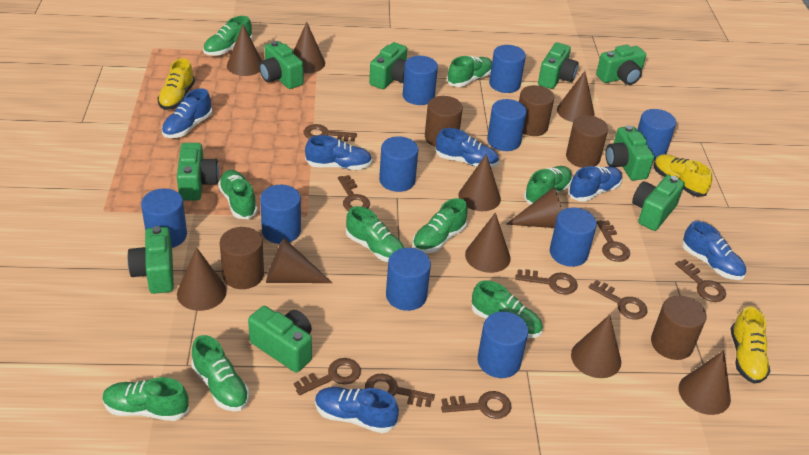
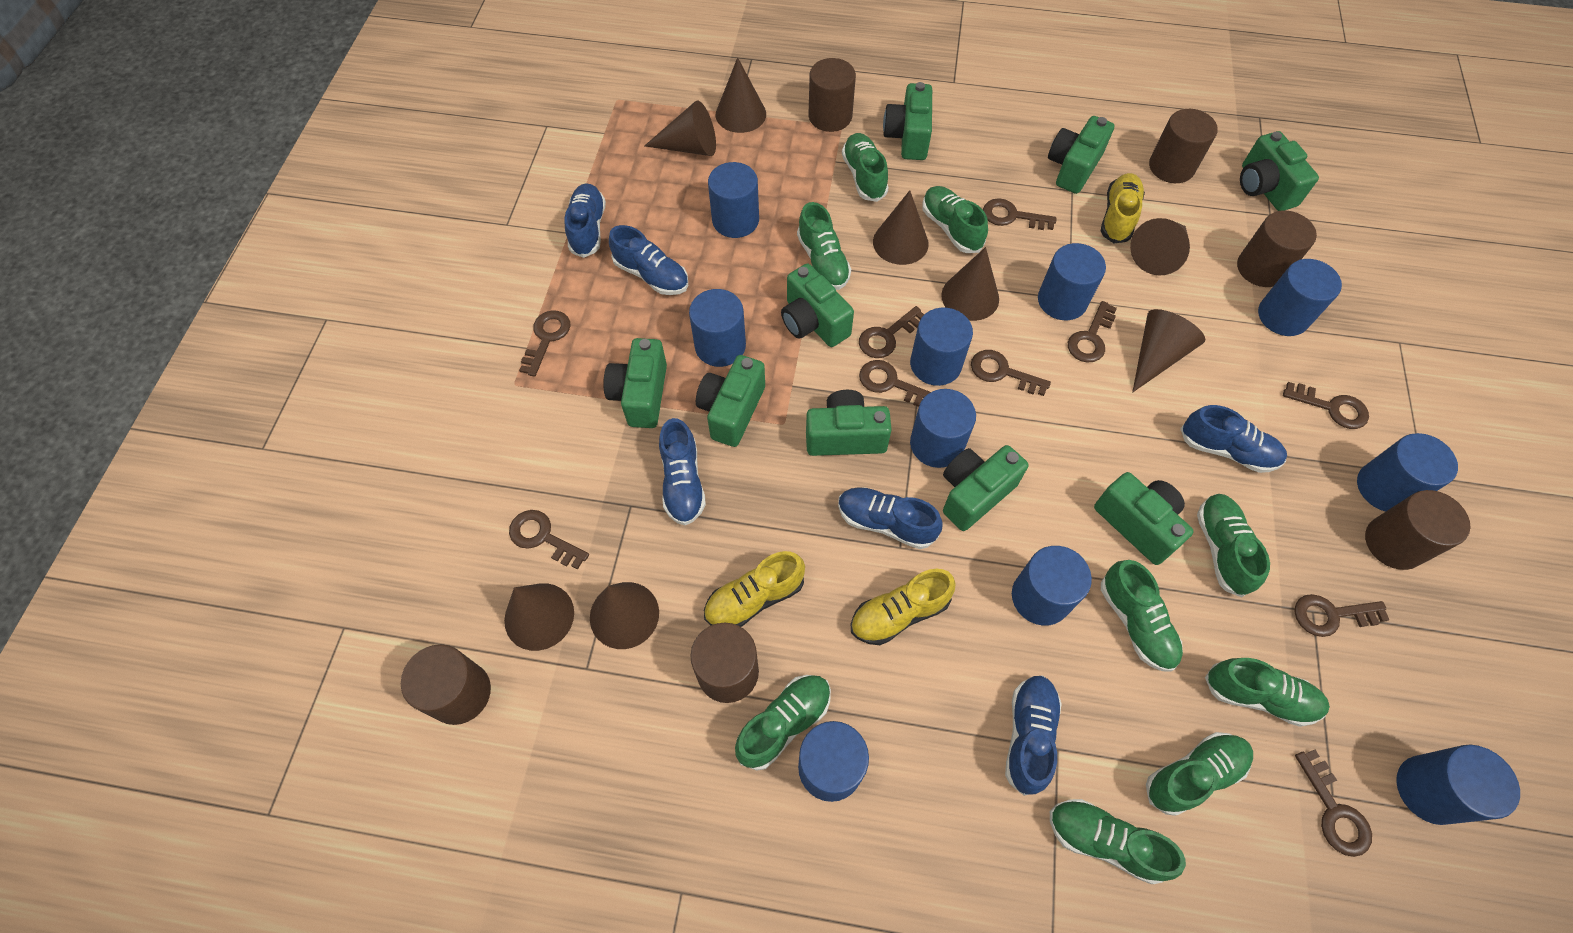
brown cone: 10 -> 8
brown cylinder: 5 -> 6
brown key: 9 -> 10

